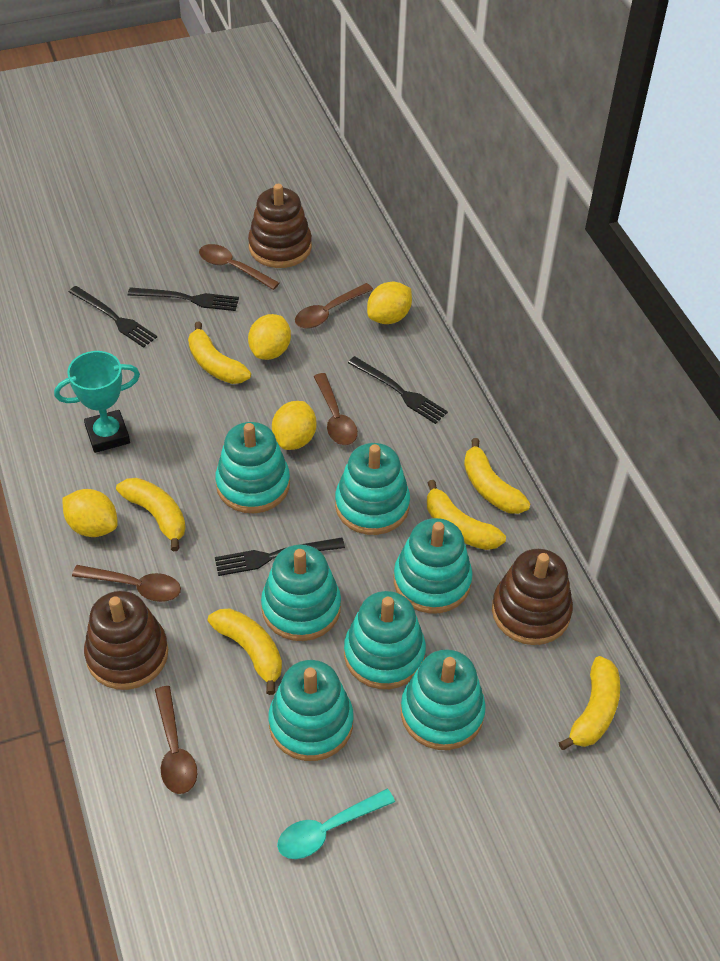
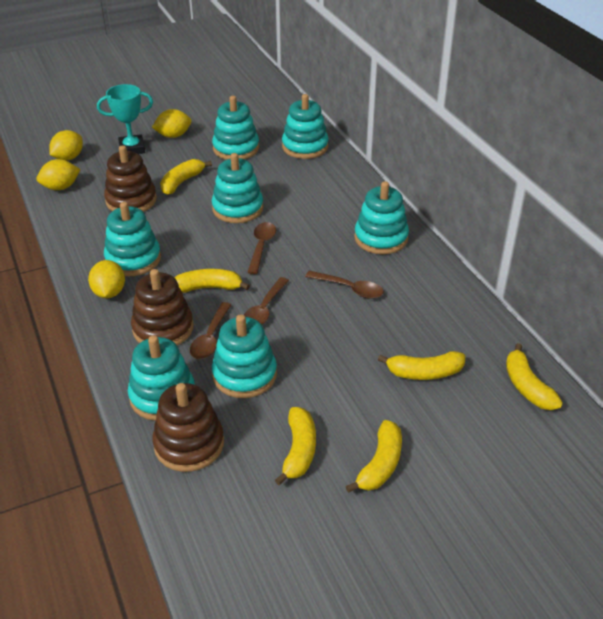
black fork: 4 -> 0
brown spoon: 5 -> 4
turquoise spoon: 1 -> 0

